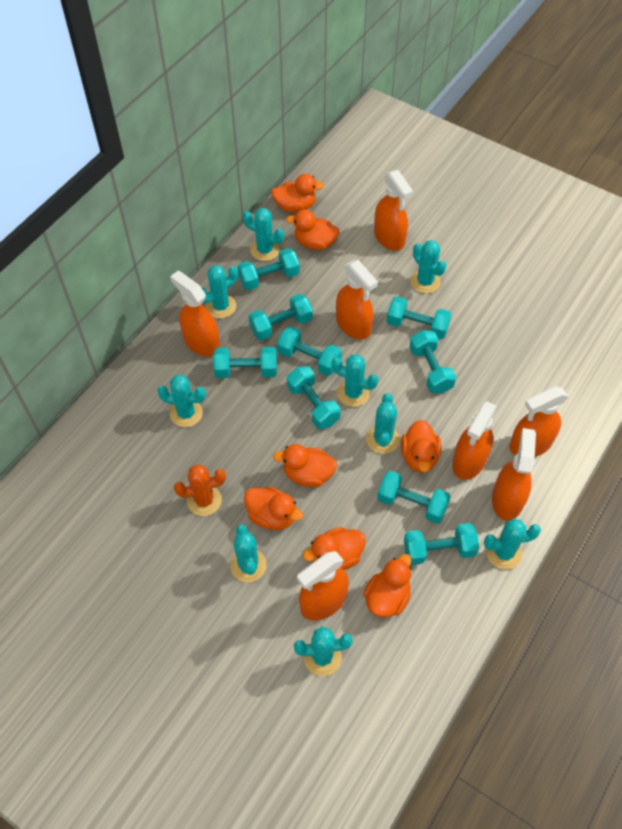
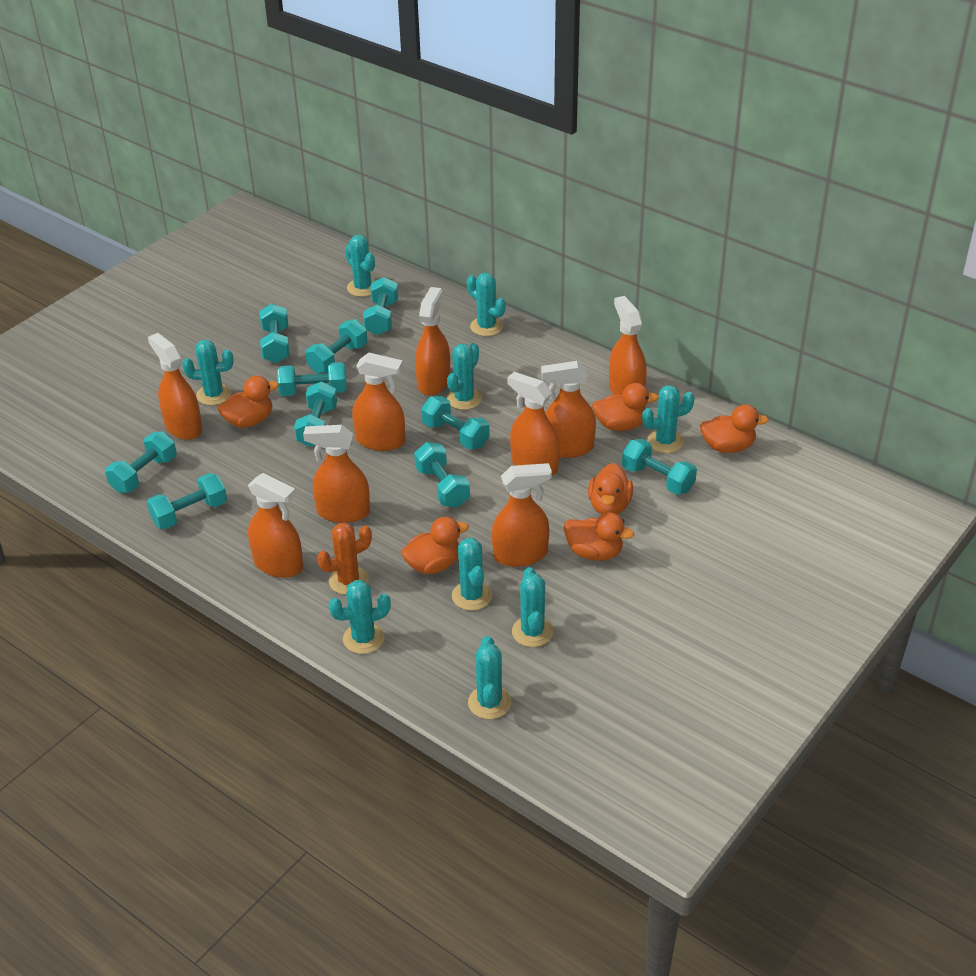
orange duck: 7 -> 6
orange spray bottle: 7 -> 9
turquoise dumbbell: 9 -> 10

